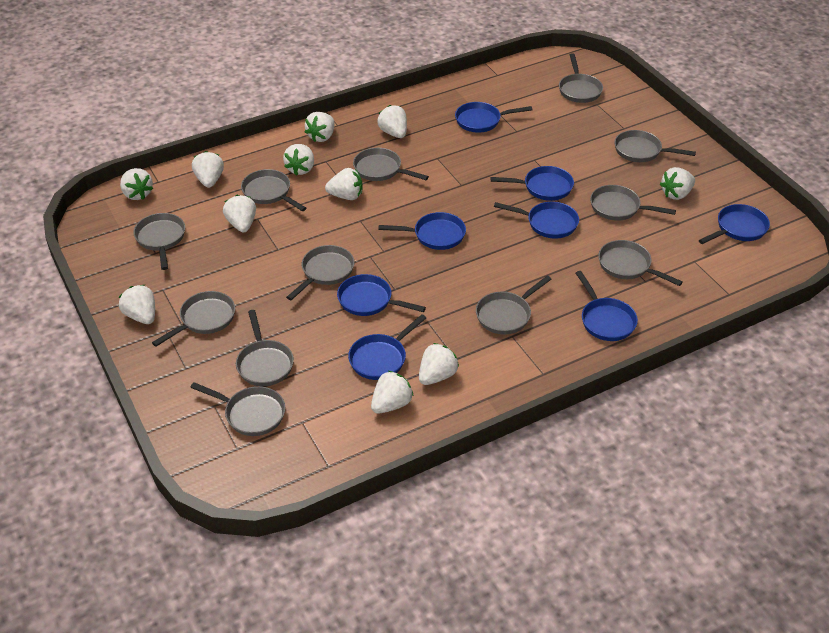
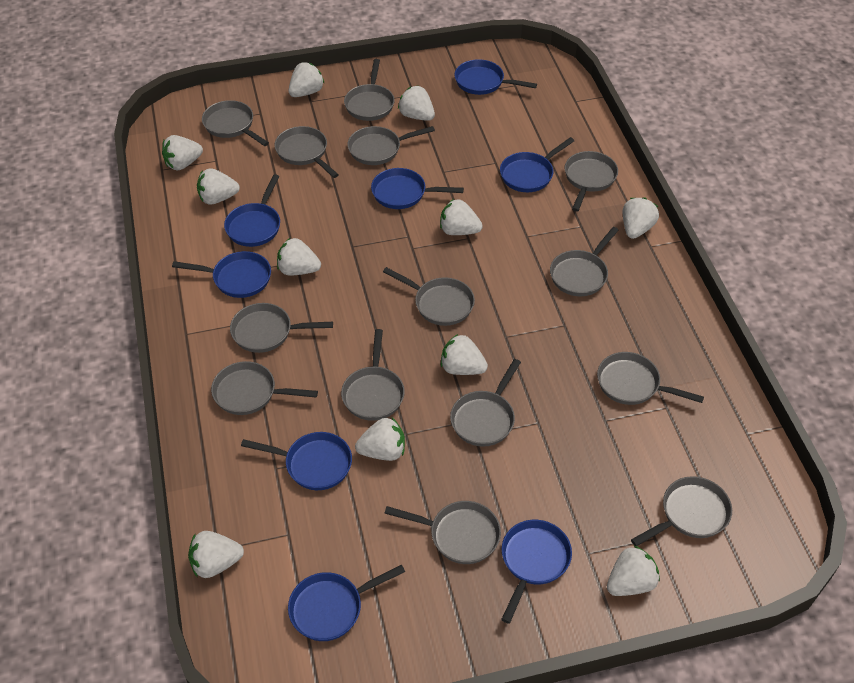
grey pan: 12 -> 14

